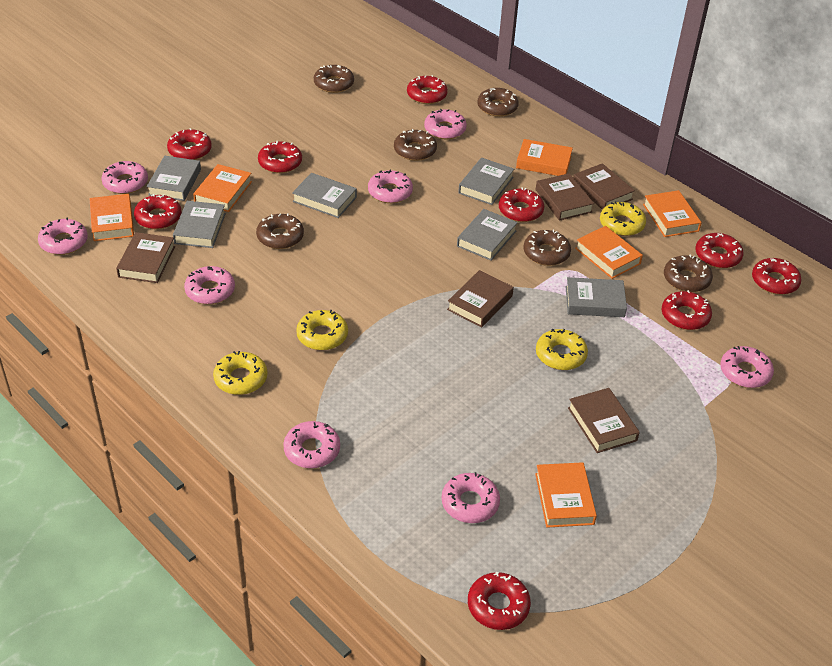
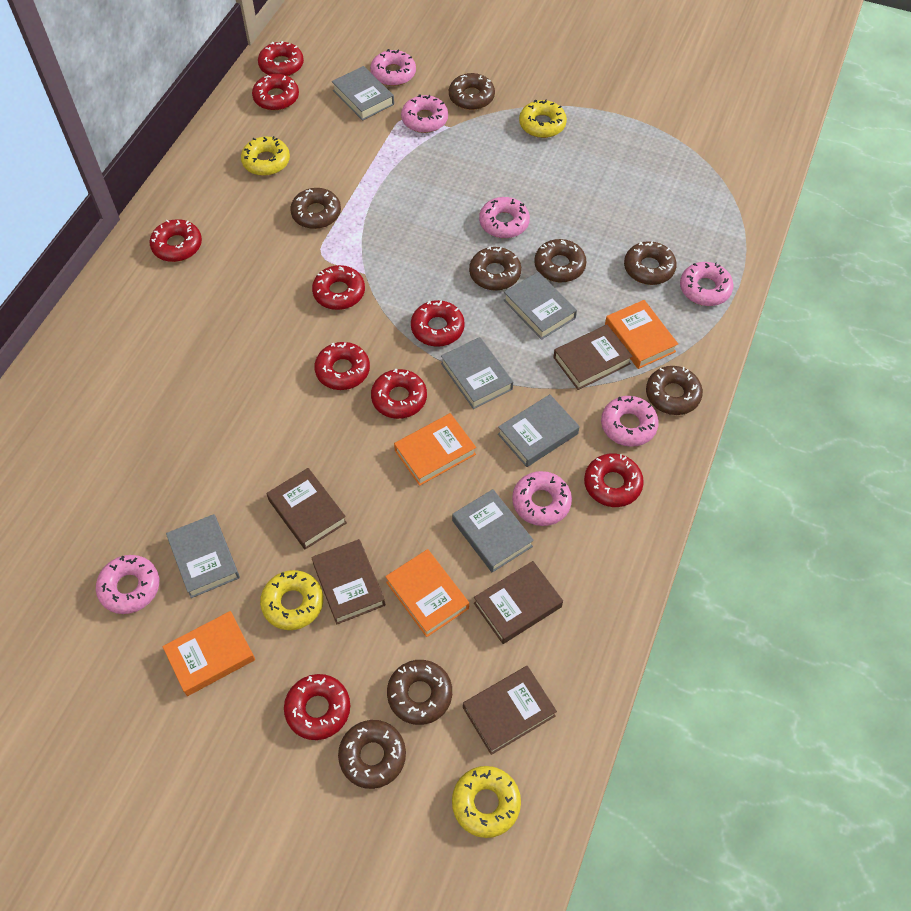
brown donut: 6 -> 8
orange book: 6 -> 4
pink donut: 8 -> 7

